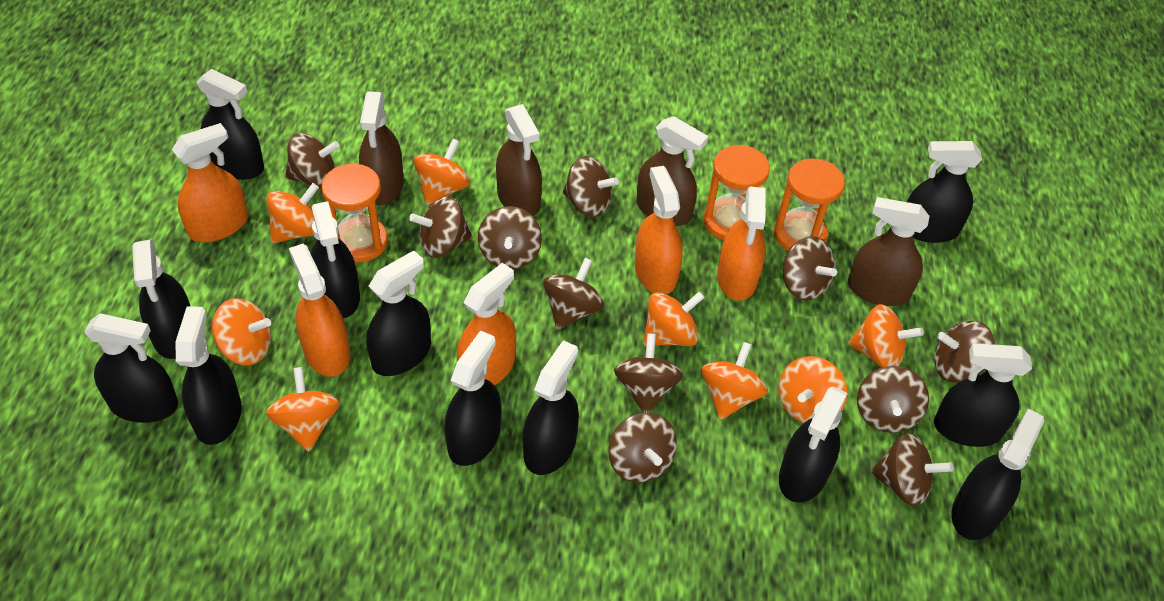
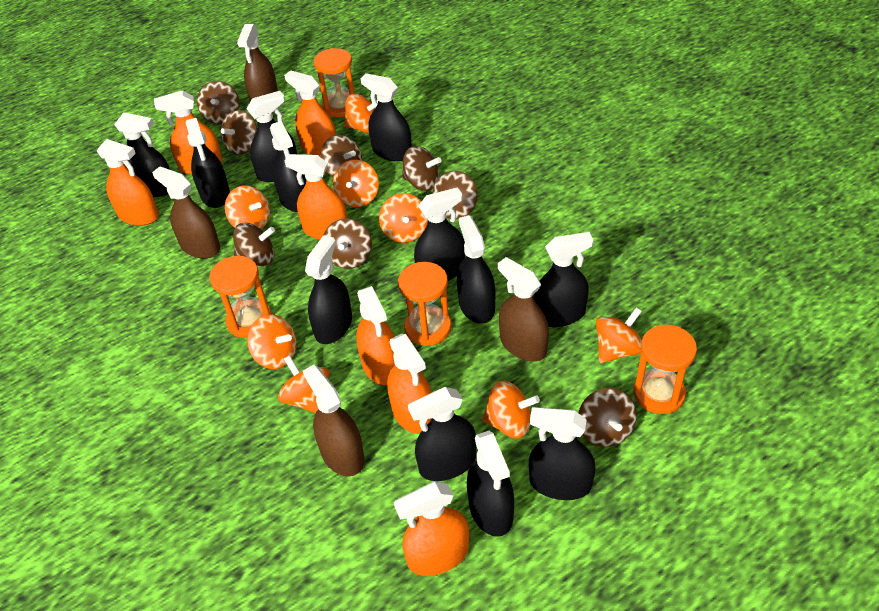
brown spinning top: 11 -> 8
orange hourglass: 3 -> 4
orange spray bottle: 5 -> 7

